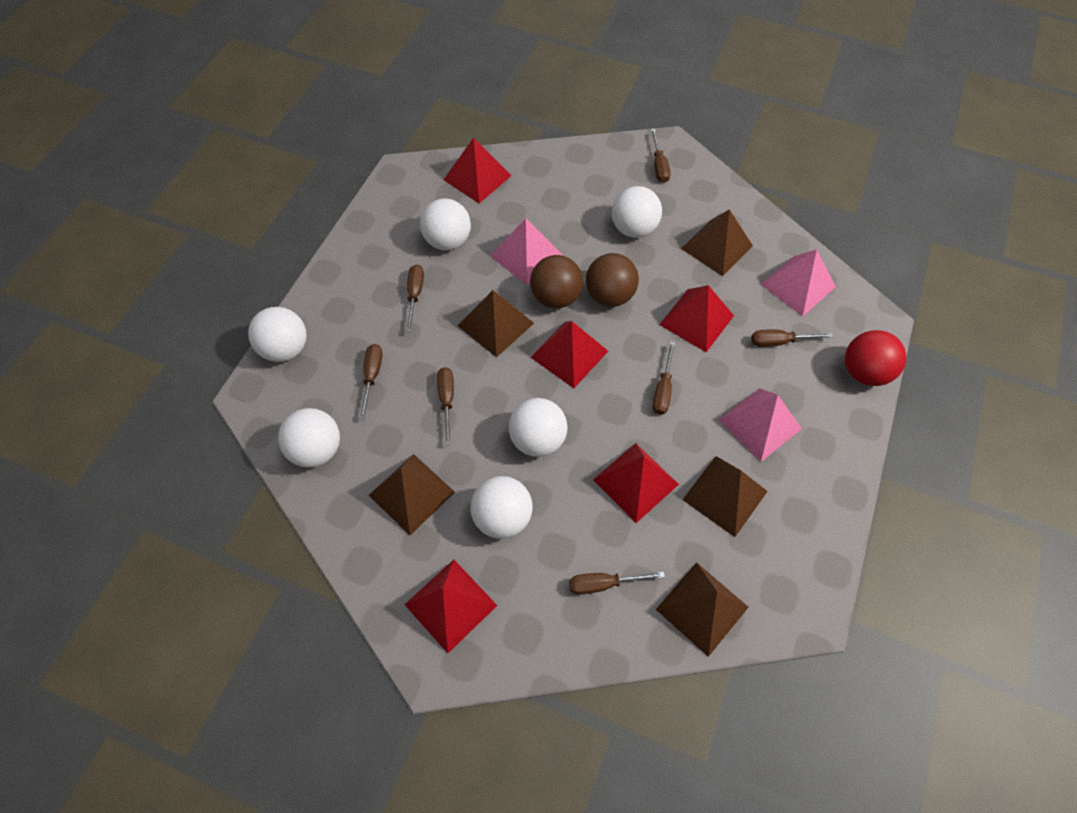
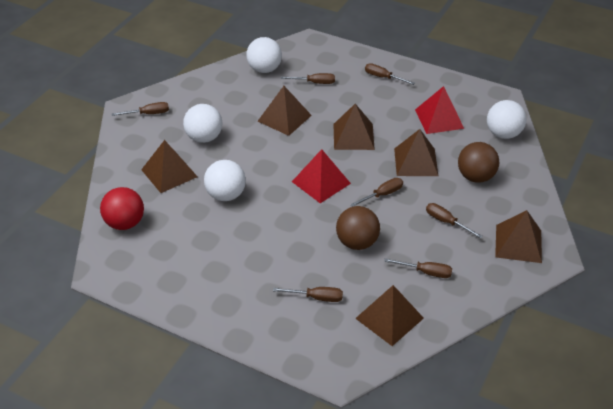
brown pyramid: 5 -> 6
pink pyramid: 3 -> 0
red pyramid: 5 -> 2
white ball: 6 -> 4

